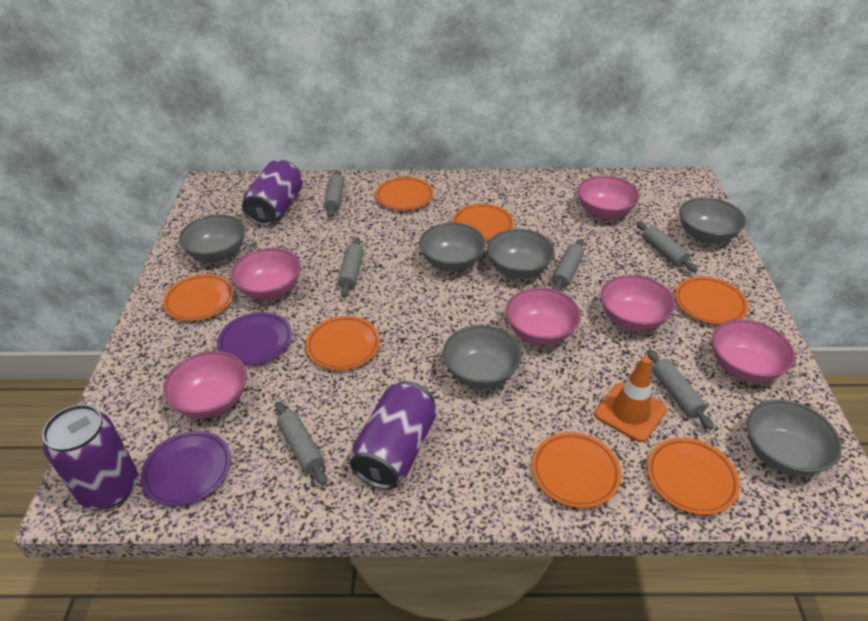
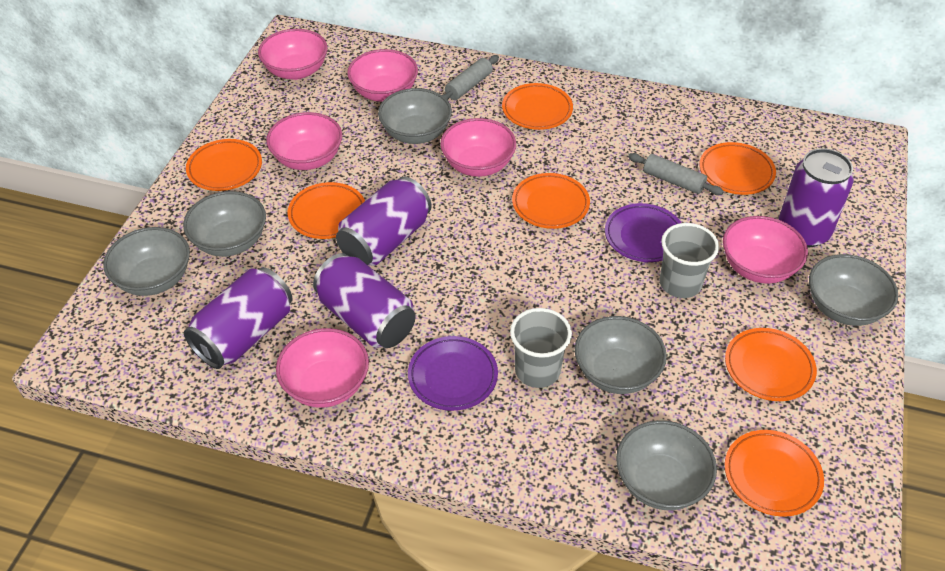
grey cup: 0 -> 2
grey rolling pin: 6 -> 2
orange traffic cone: 1 -> 0
purple can: 3 -> 4

